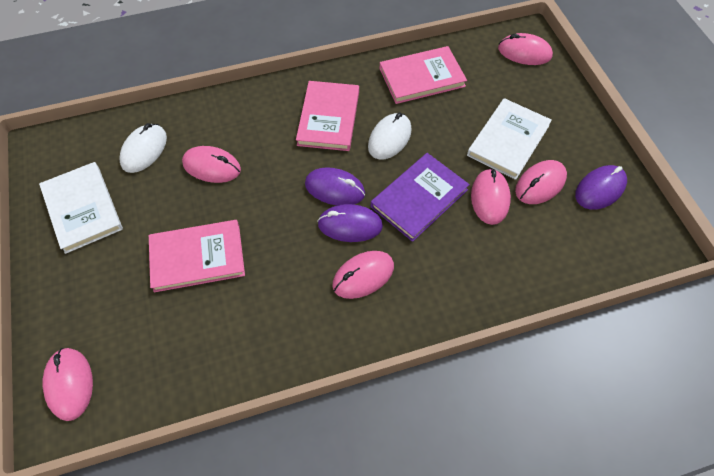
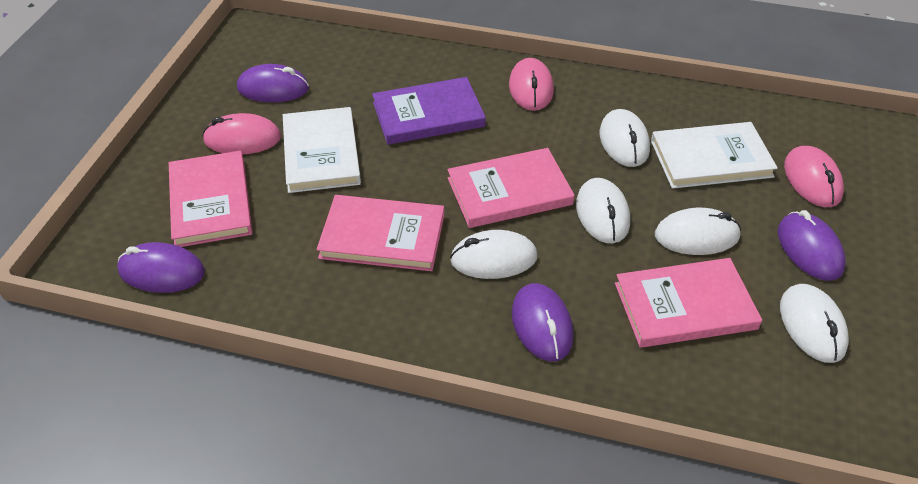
pink book: 3 -> 4
pink mouse: 6 -> 3
purple mouse: 3 -> 4
white mouse: 2 -> 5

